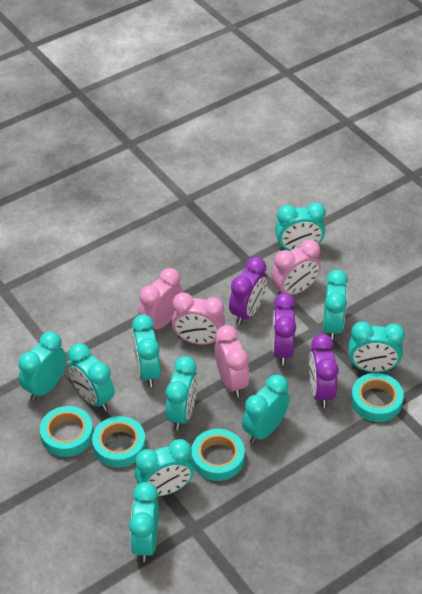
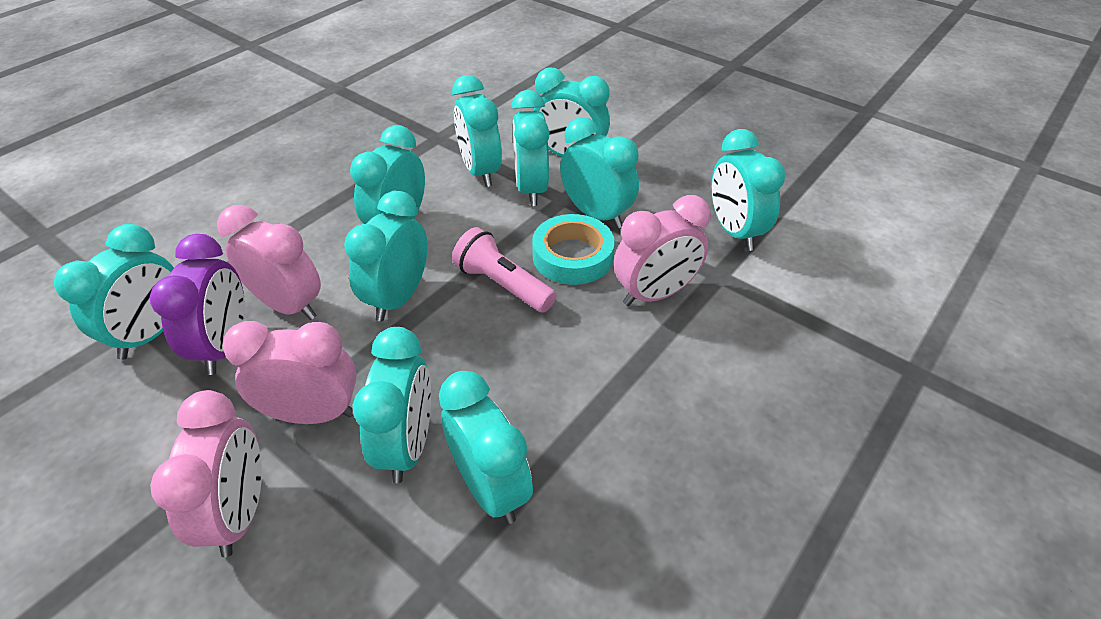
pink flashlight: 0 -> 1
purple clock: 3 -> 1
turquoise tape: 4 -> 1

